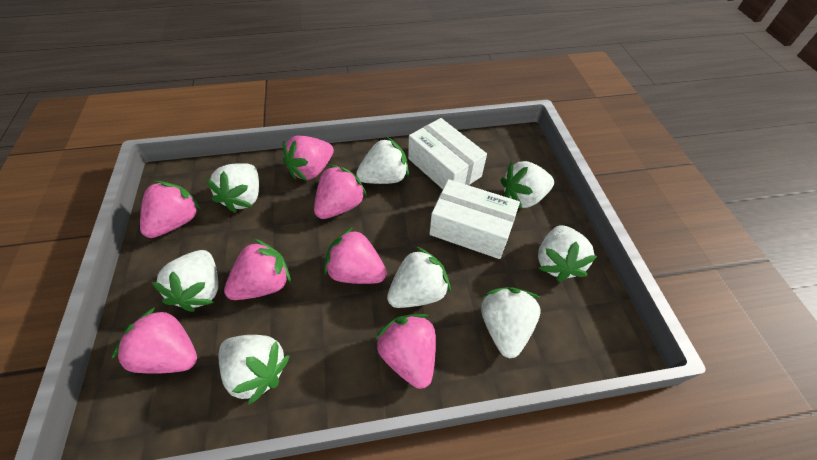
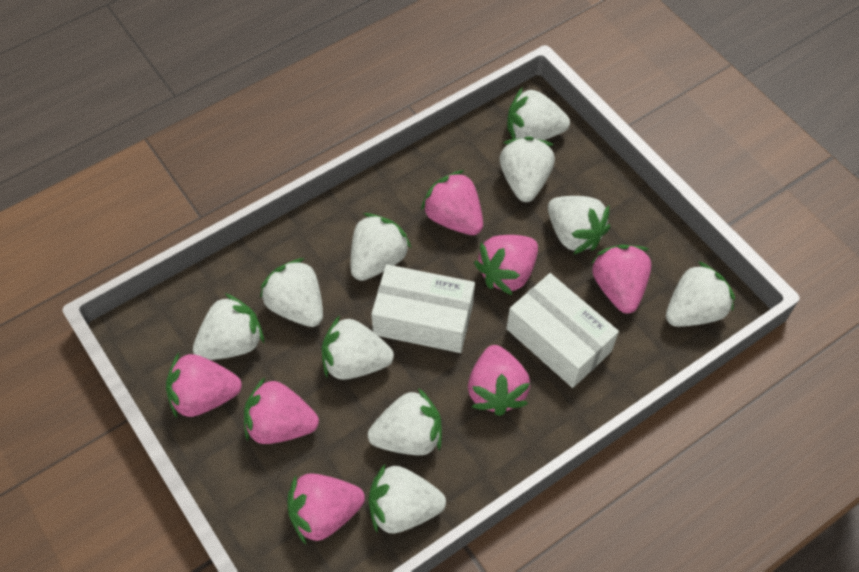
white strawberry: 8 -> 10

